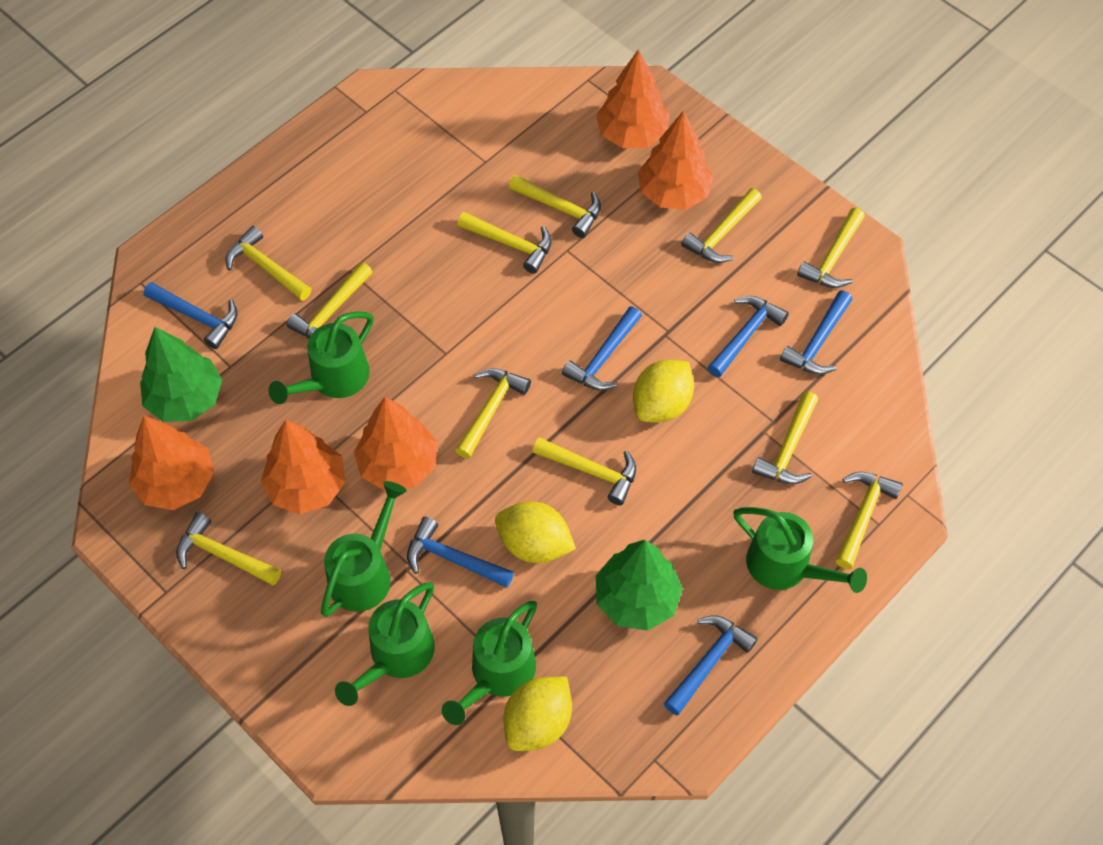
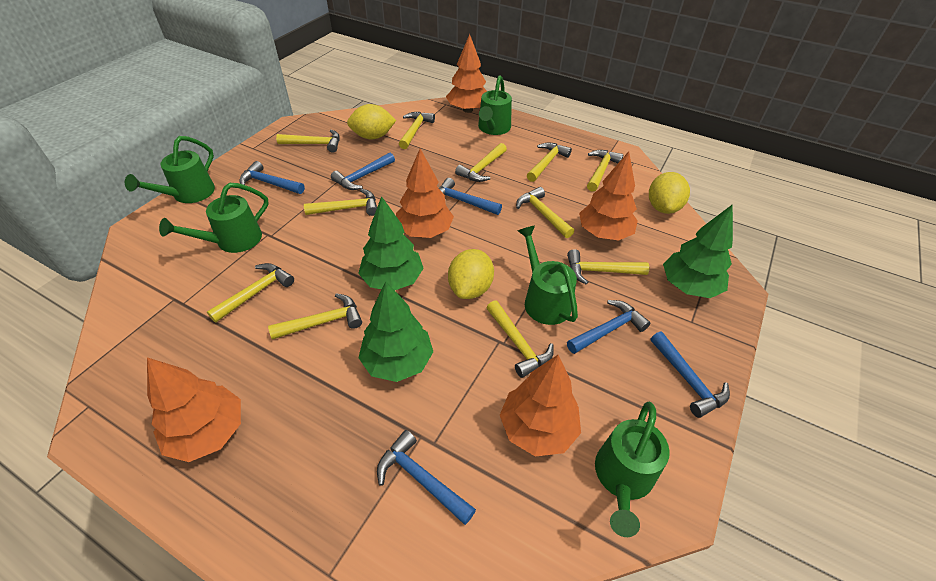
green tree: 2 -> 3

